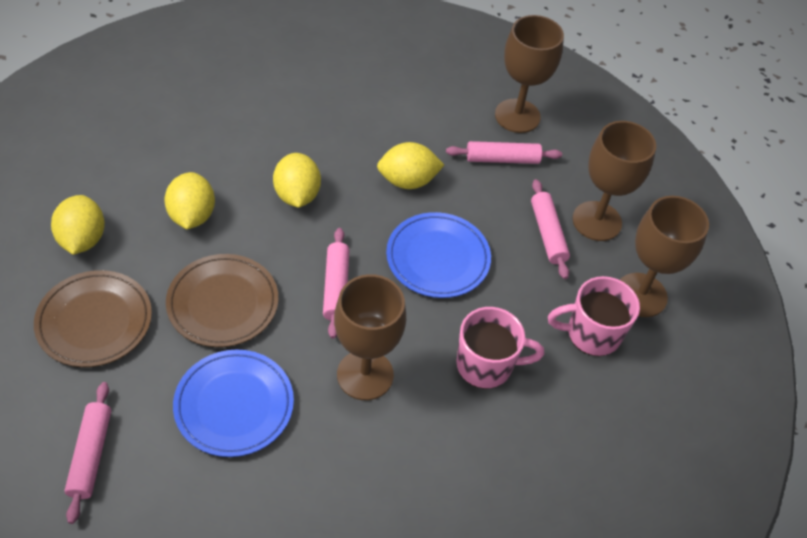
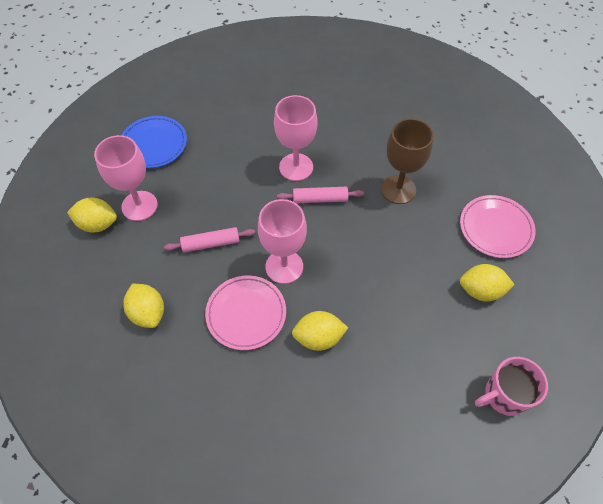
blue plate: 2 -> 1
brown goblet: 4 -> 1
brown plate: 2 -> 0
pink goblet: 0 -> 3
pink mug: 2 -> 1
pink plate: 0 -> 2
pink rolling pin: 4 -> 2

